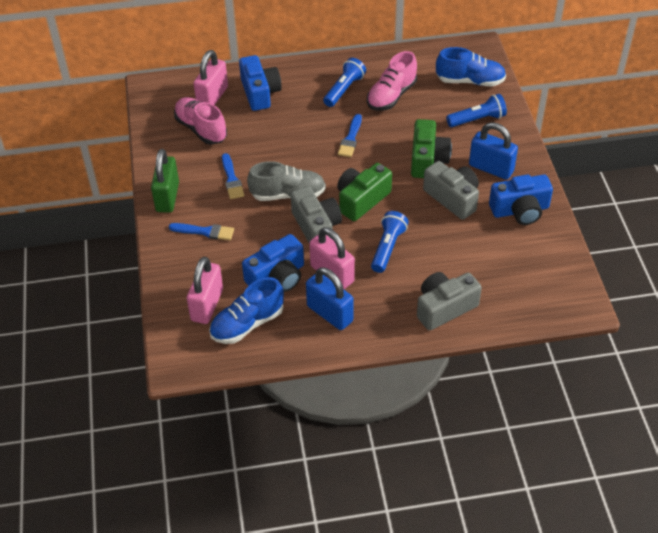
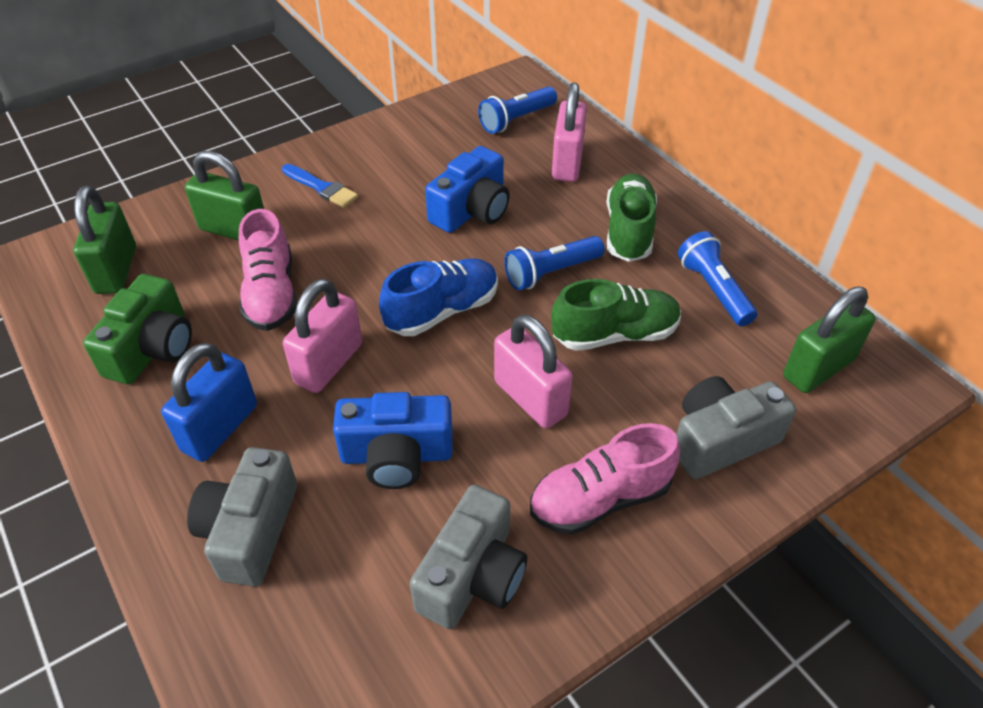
blue brush: 3 -> 1
blue camera: 3 -> 2
blue padlock: 2 -> 1
blue shoe: 2 -> 1
green camera: 2 -> 1
green padlock: 1 -> 3
green shoe: 0 -> 2
grey shoe: 1 -> 0

